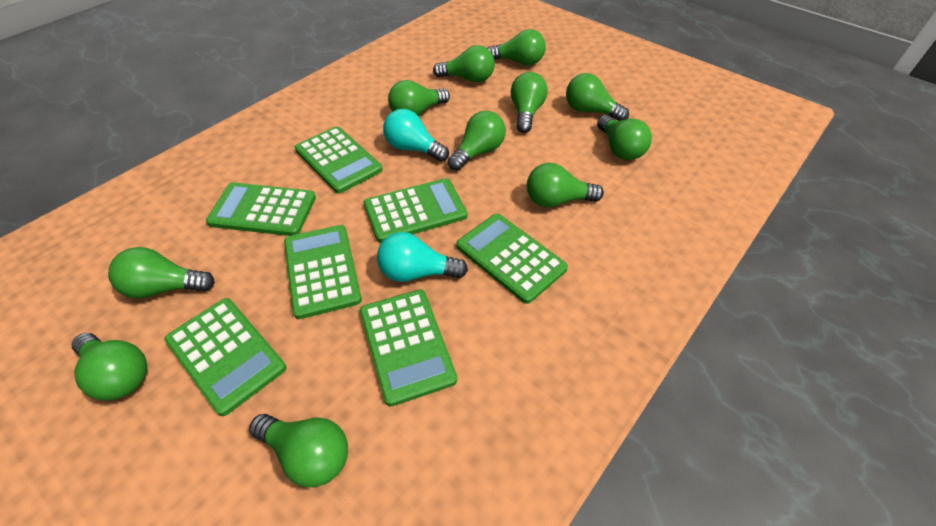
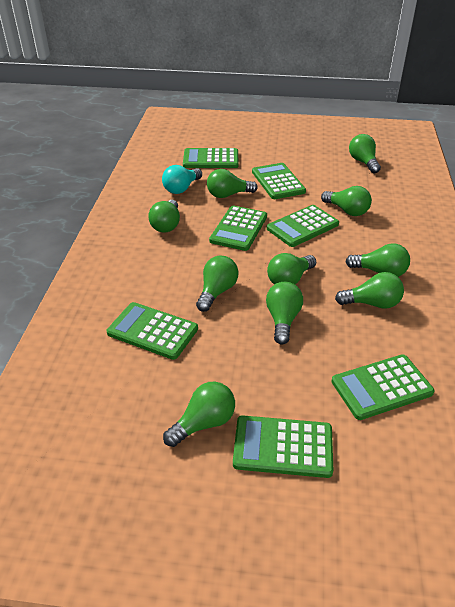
green light bulb: 11 -> 10
turquoise light bulb: 2 -> 1

